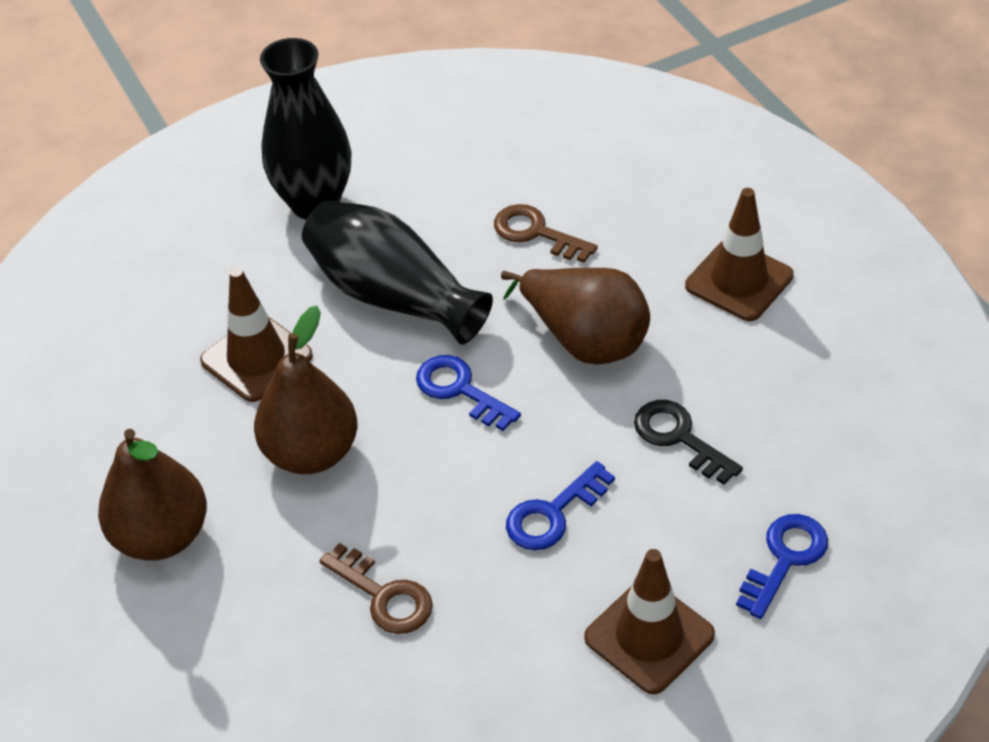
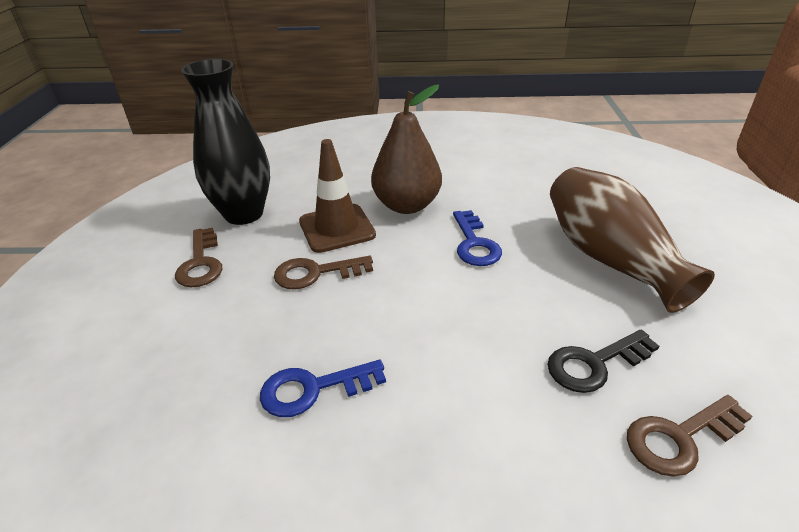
black vase: 2 -> 1
blue key: 3 -> 2
brown key: 2 -> 3
brown pear: 3 -> 1
brown traffic cone: 3 -> 1
brown vase: 0 -> 1

